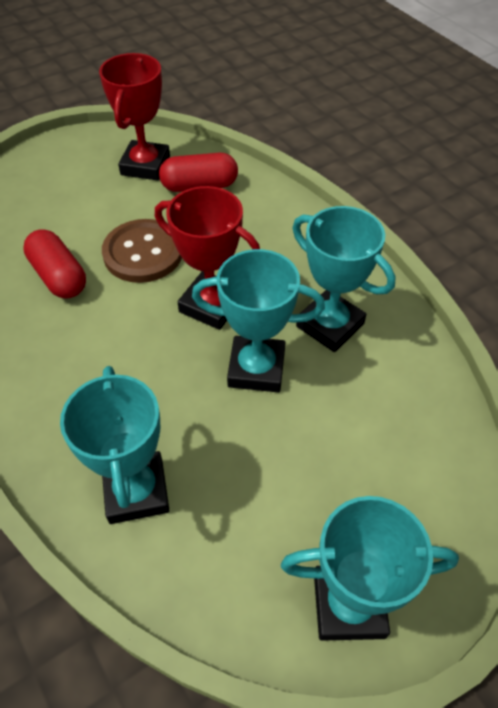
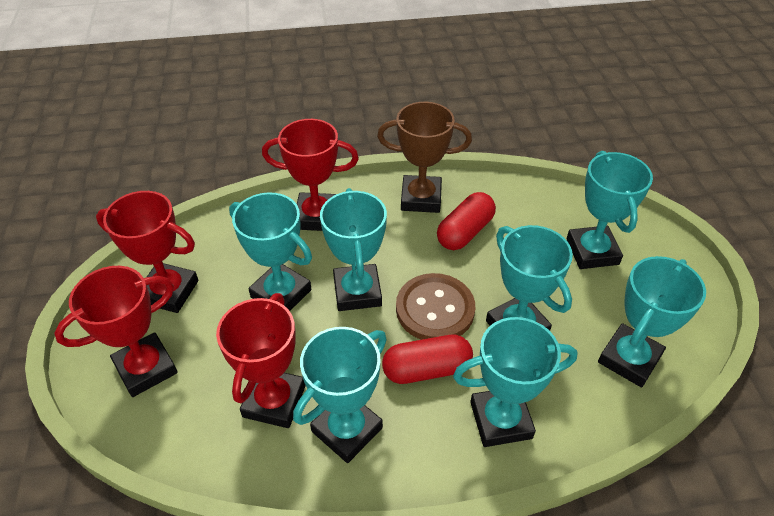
brown trophy: 0 -> 1
red trophy: 2 -> 4
turquoise trophy: 4 -> 7

